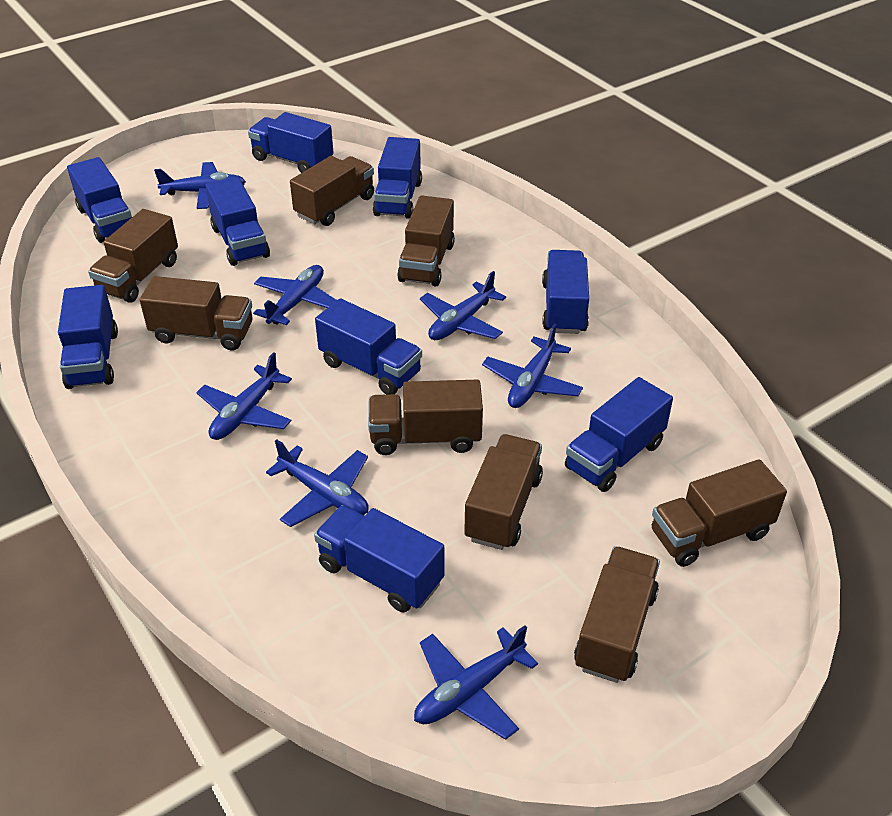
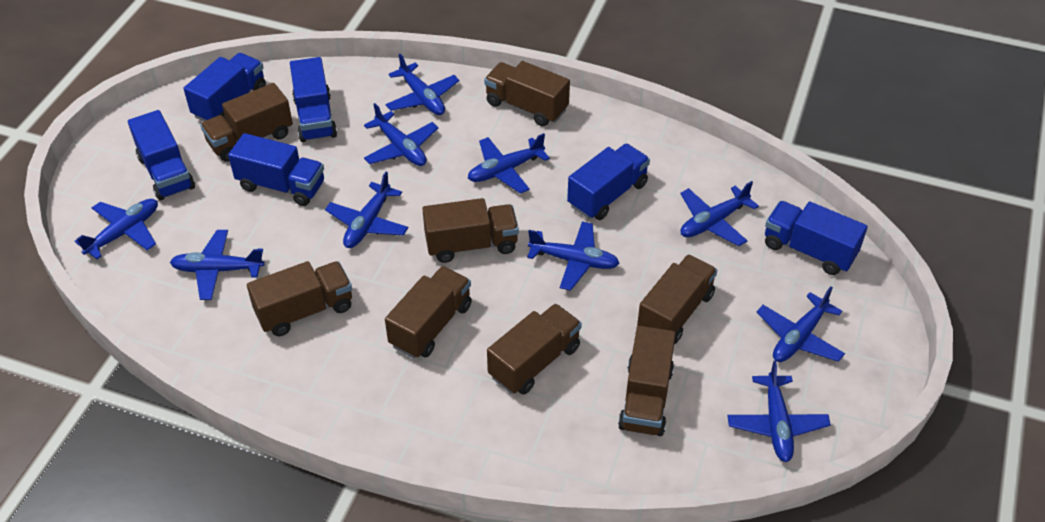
blue plane: 7 -> 10
blue truck: 9 -> 6

